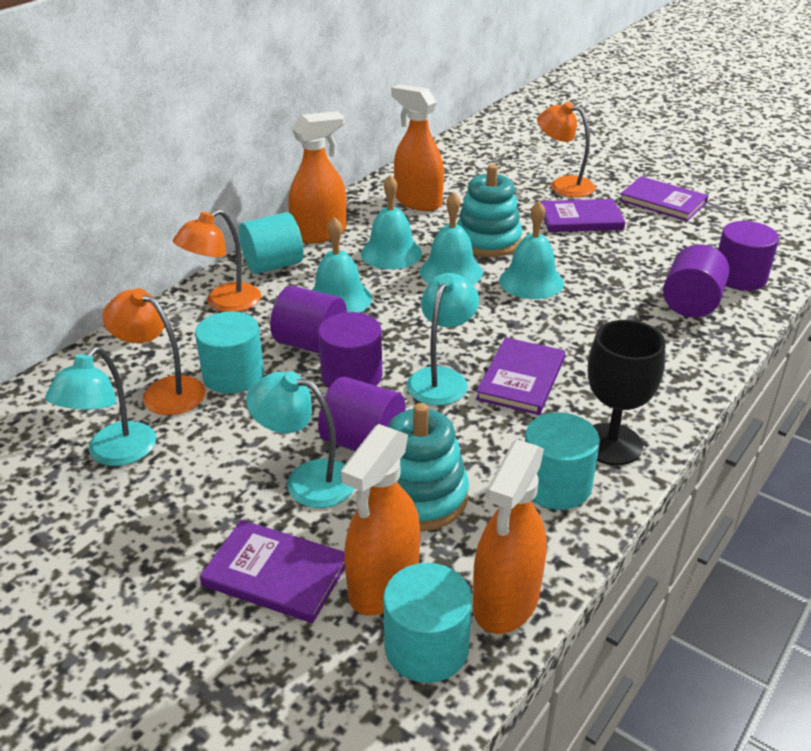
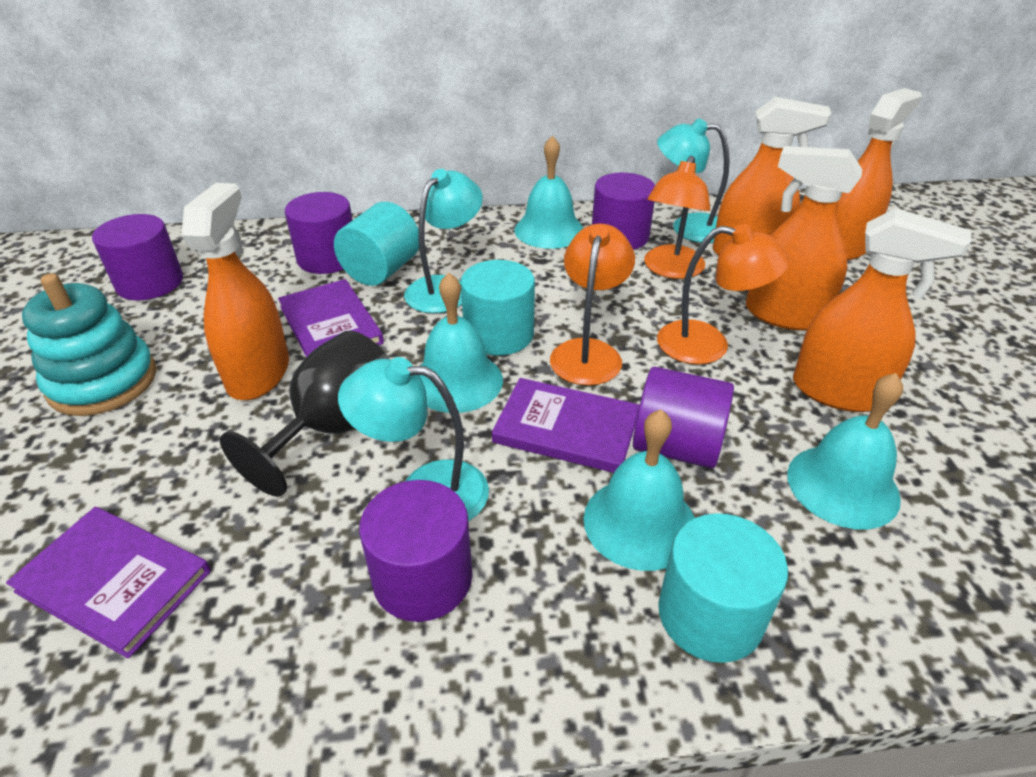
orange spray bottle: 4 -> 5
purple book: 4 -> 3
turquoise cylinder: 4 -> 3
turquoise stacking toy: 2 -> 1

